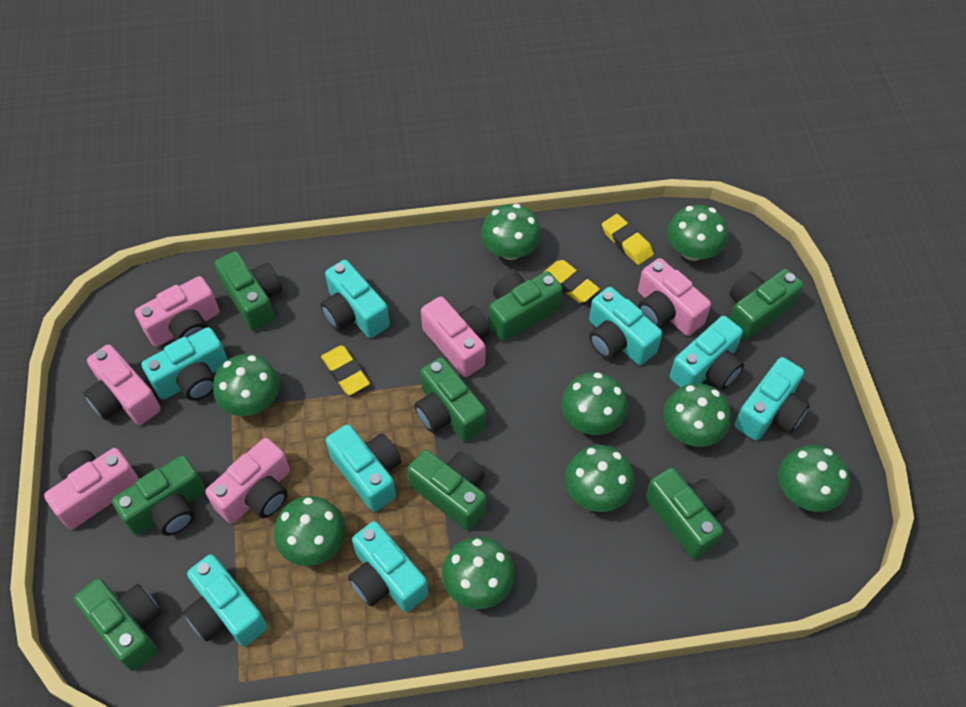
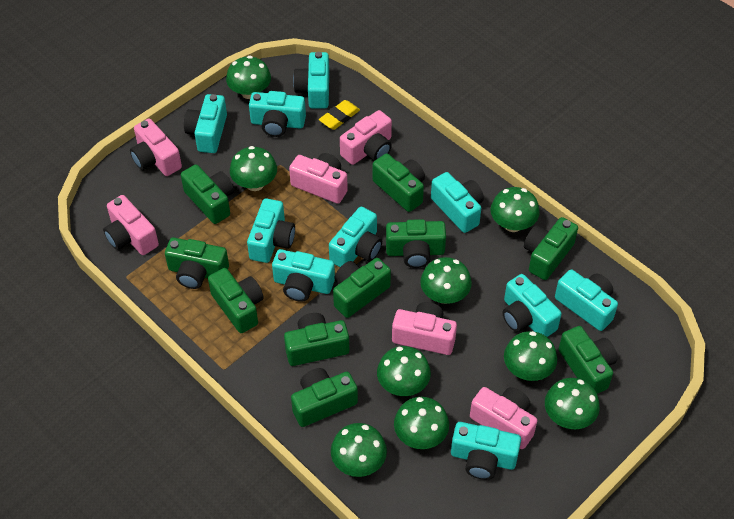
green camera: 8 -> 10
turquoise camera: 8 -> 10
yellow eraser: 3 -> 1

